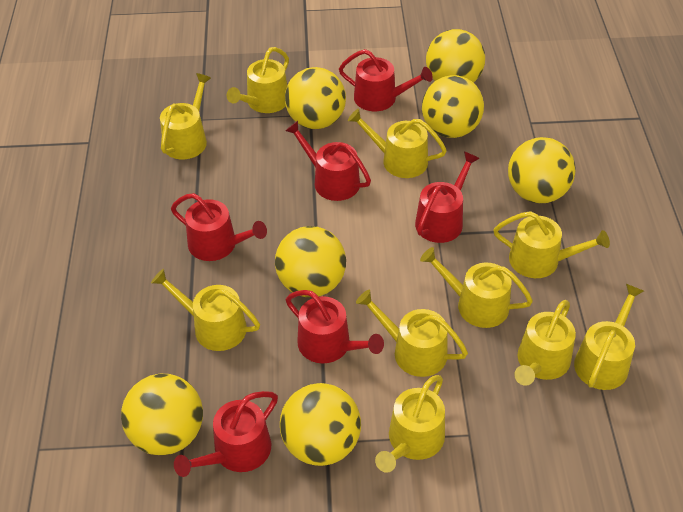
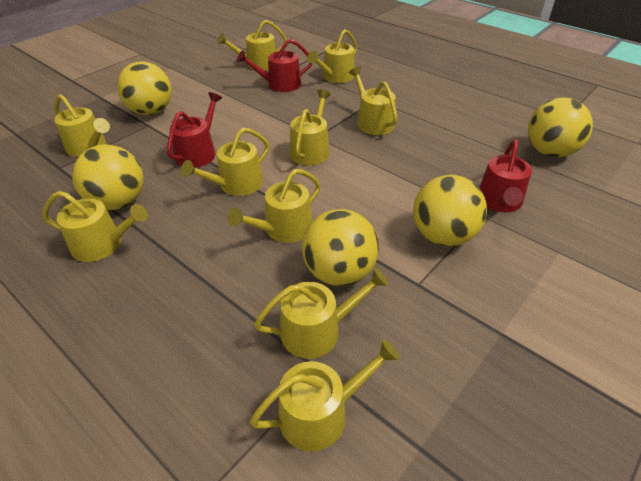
red watering can: 6 -> 3
yellow ball: 7 -> 5

